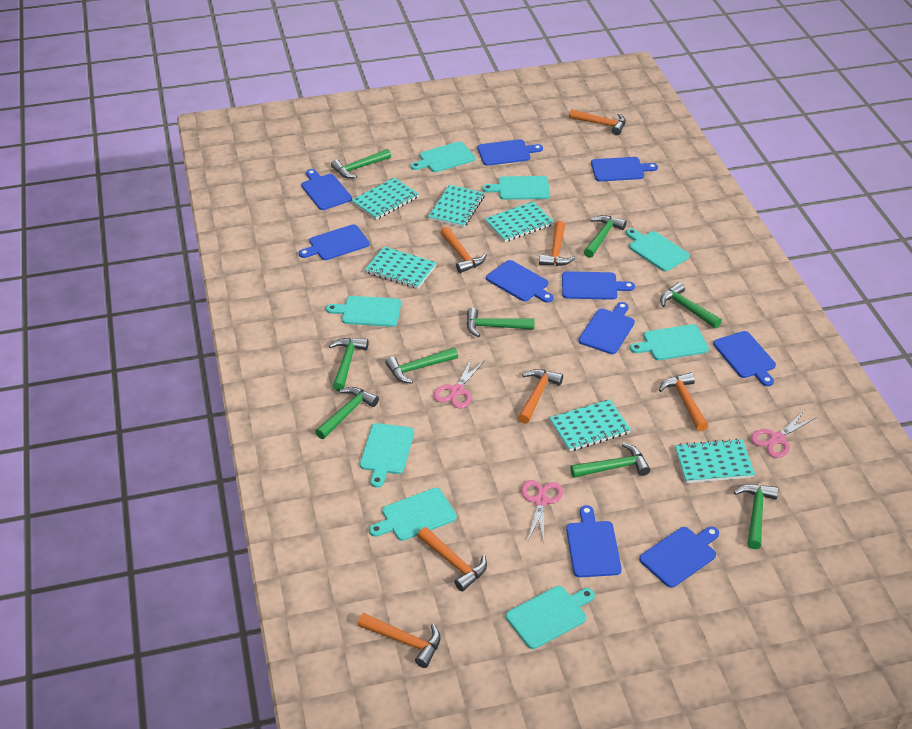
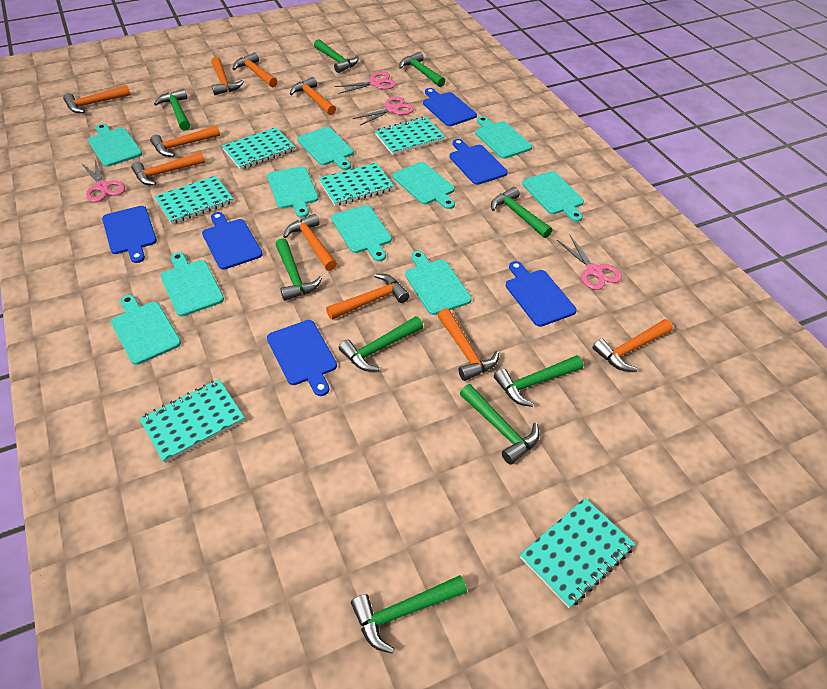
blue cutting board: 10 -> 6
orange hammer: 7 -> 10
pink scissors: 3 -> 4
turquoise cutting board: 8 -> 10

